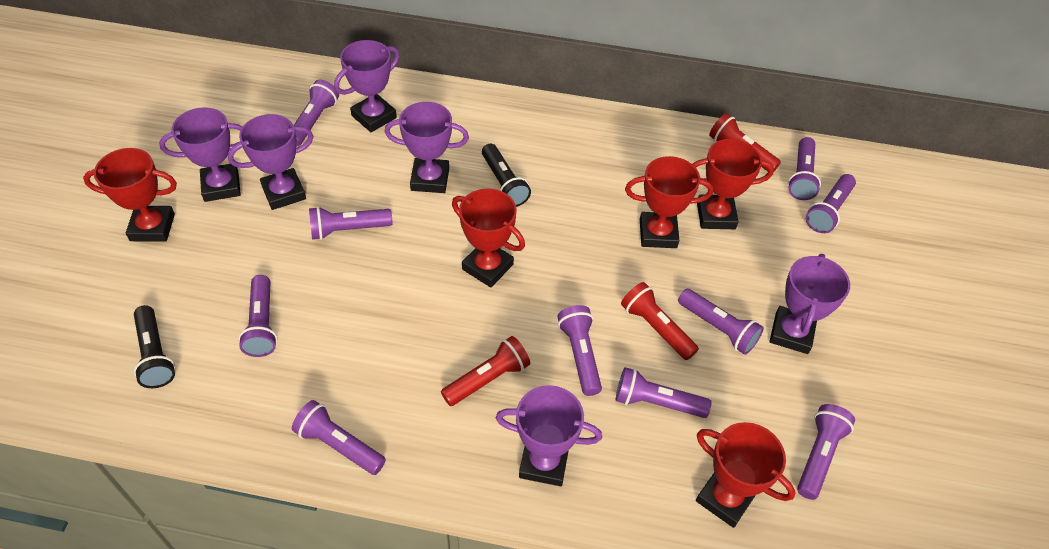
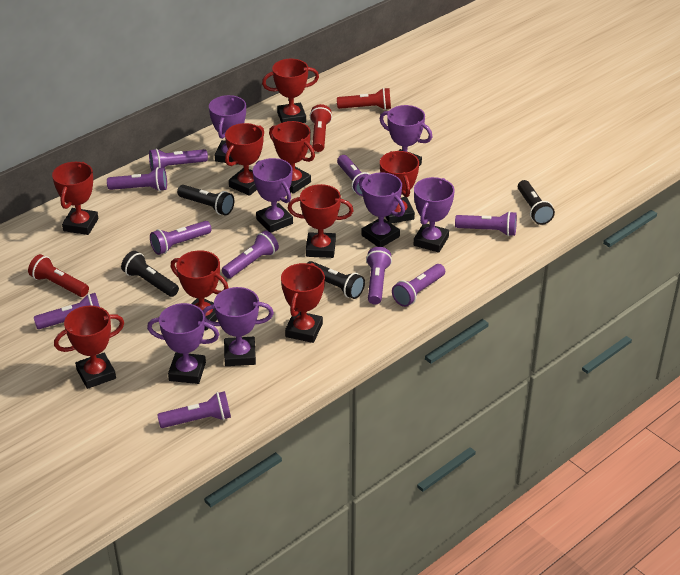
black flashlight: 2 -> 4
purple trophy: 6 -> 7
red trophy: 5 -> 9

